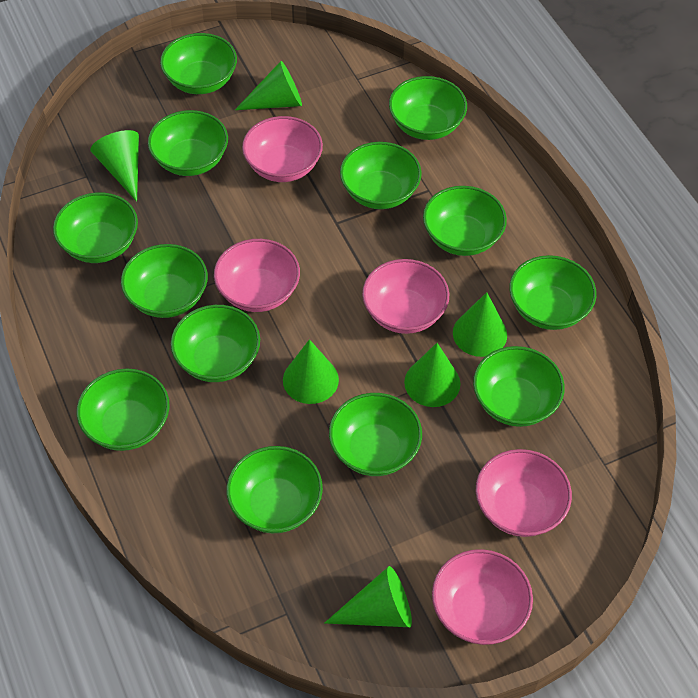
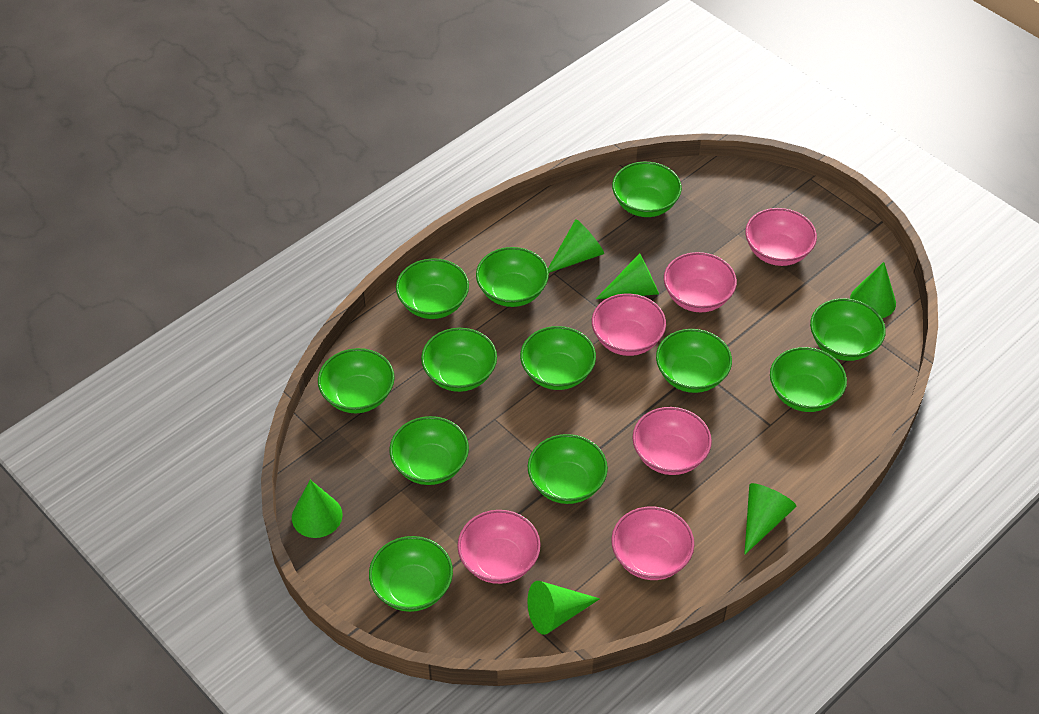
green bowl: 13 -> 12
pink bowl: 5 -> 6

